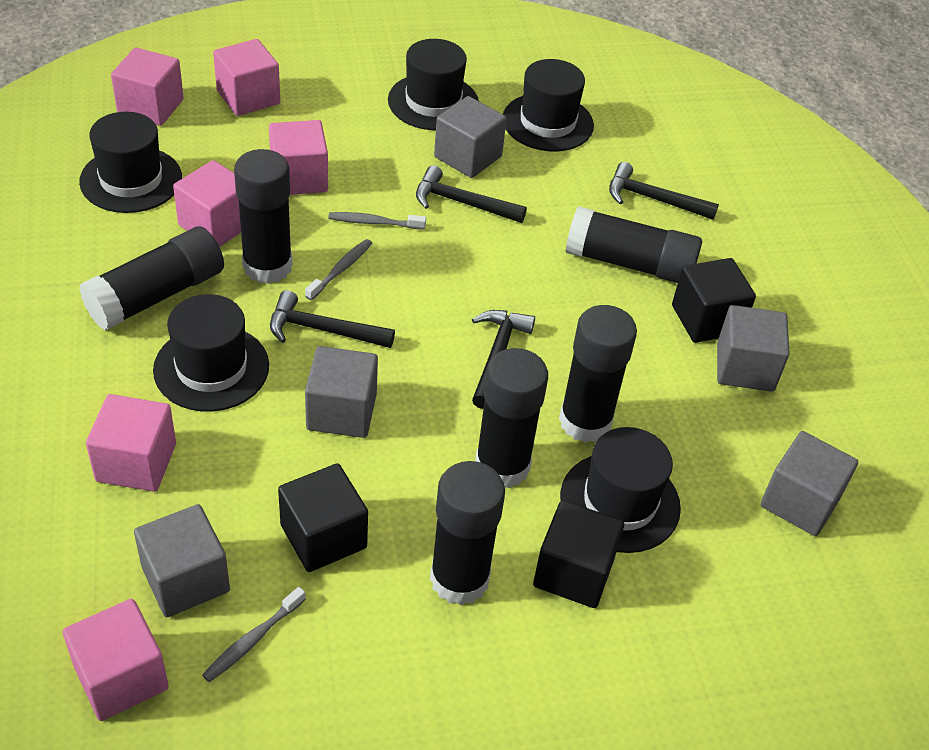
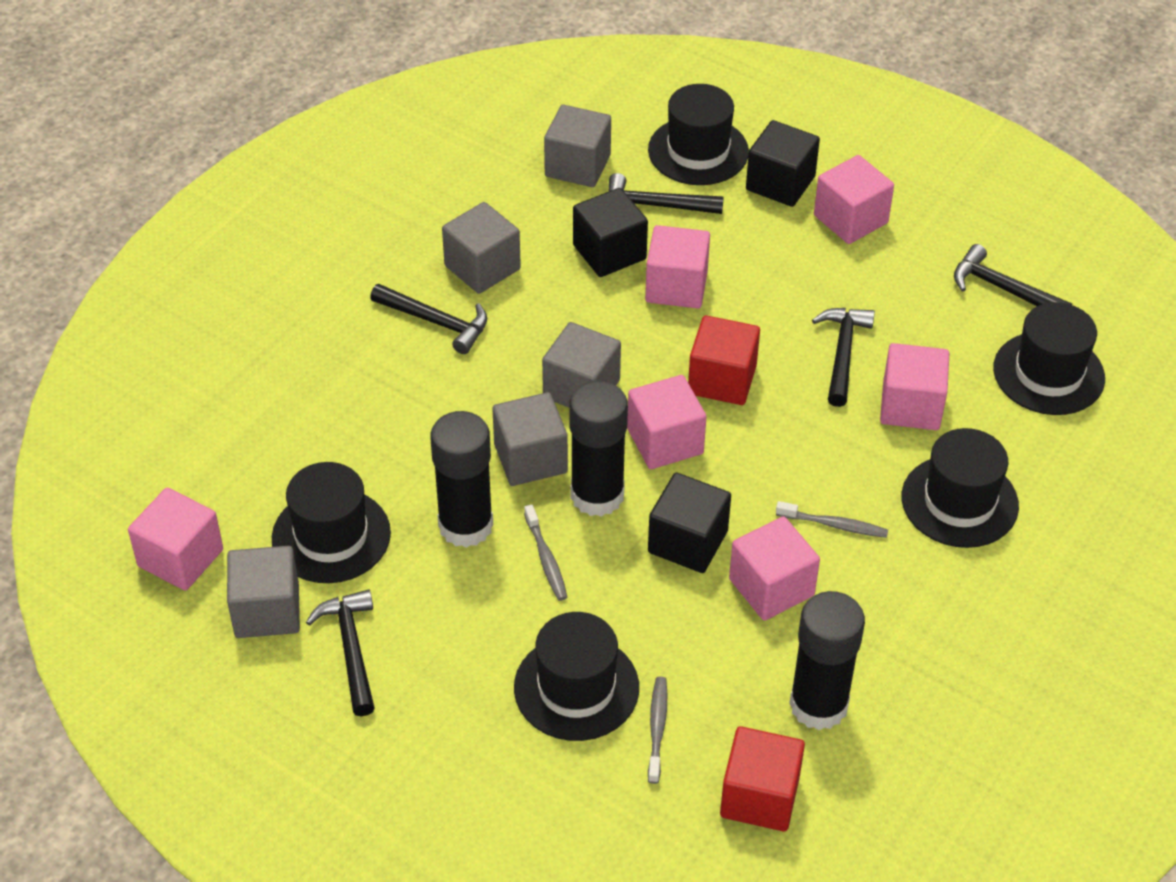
black glue stick: 6 -> 3
black hammer: 4 -> 5
red cube: 0 -> 2

